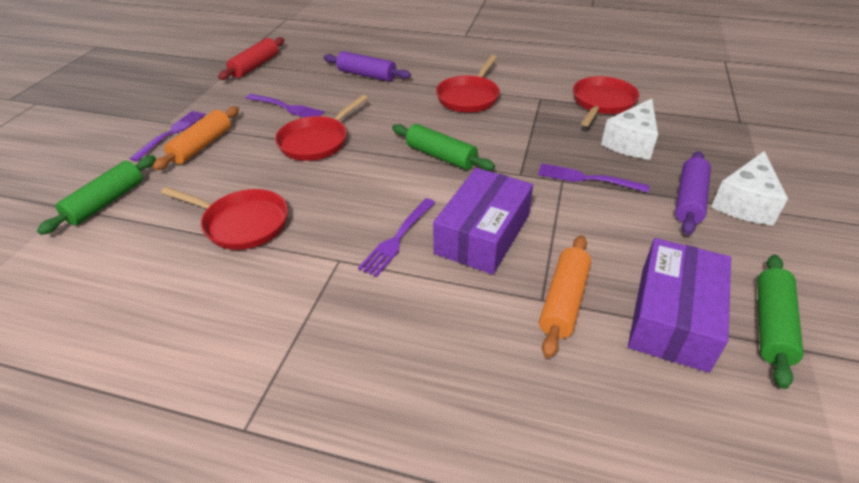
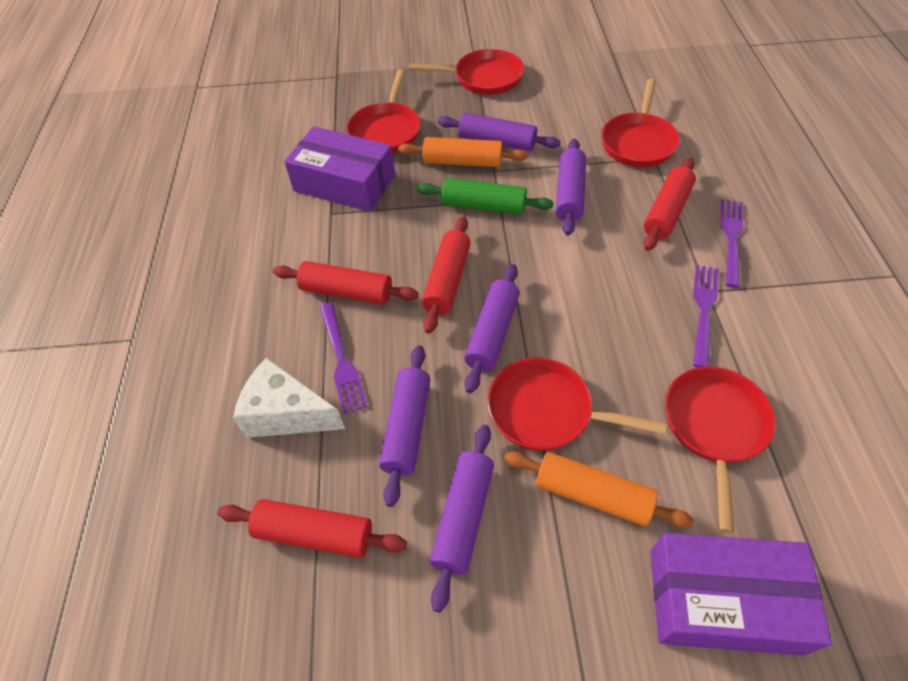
green rolling pin: 3 -> 1
purple fork: 4 -> 3
purple rolling pin: 2 -> 5
red pan: 4 -> 5
red rolling pin: 1 -> 4
white cheese: 2 -> 1

